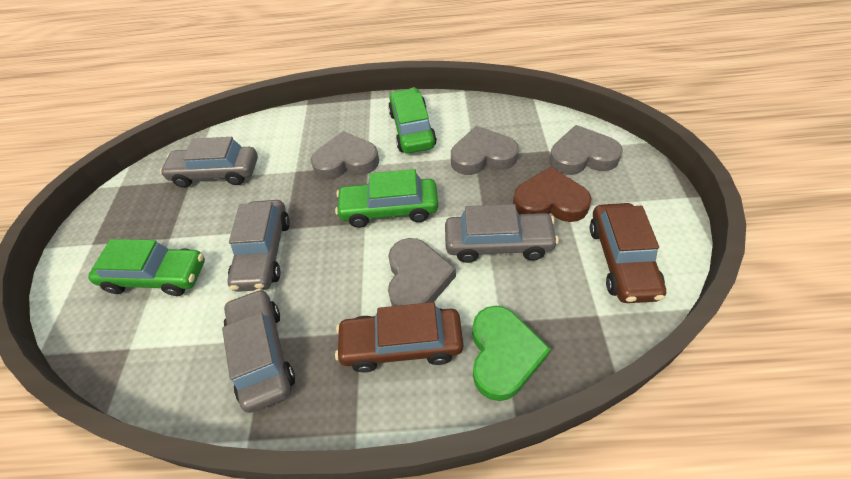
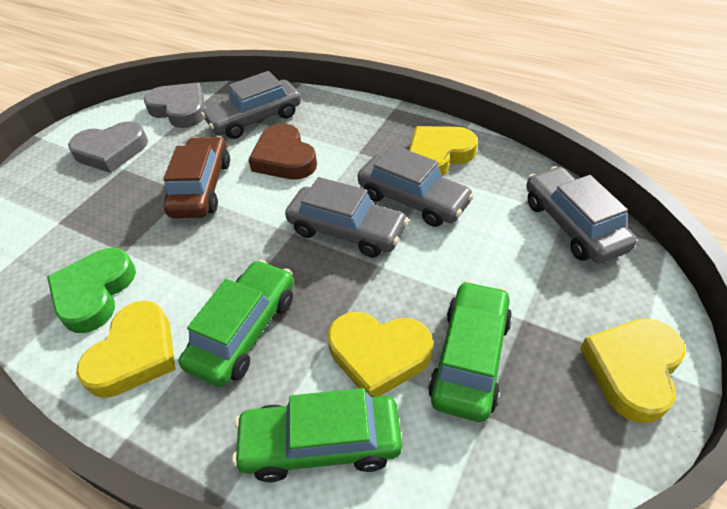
brown car: 2 -> 1
grey heart: 4 -> 2
yellow heart: 0 -> 4

